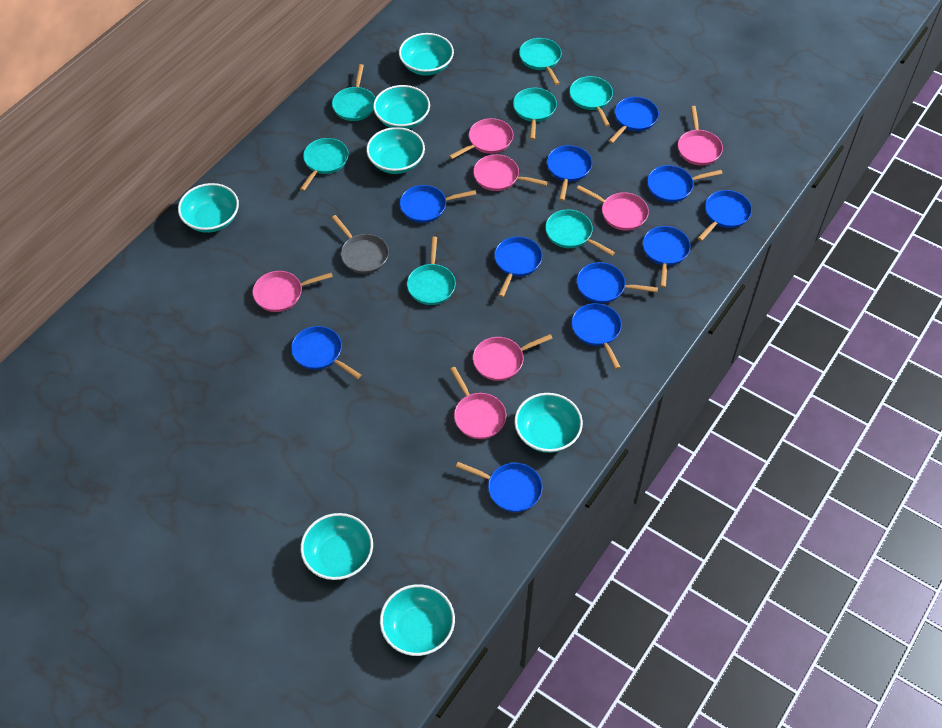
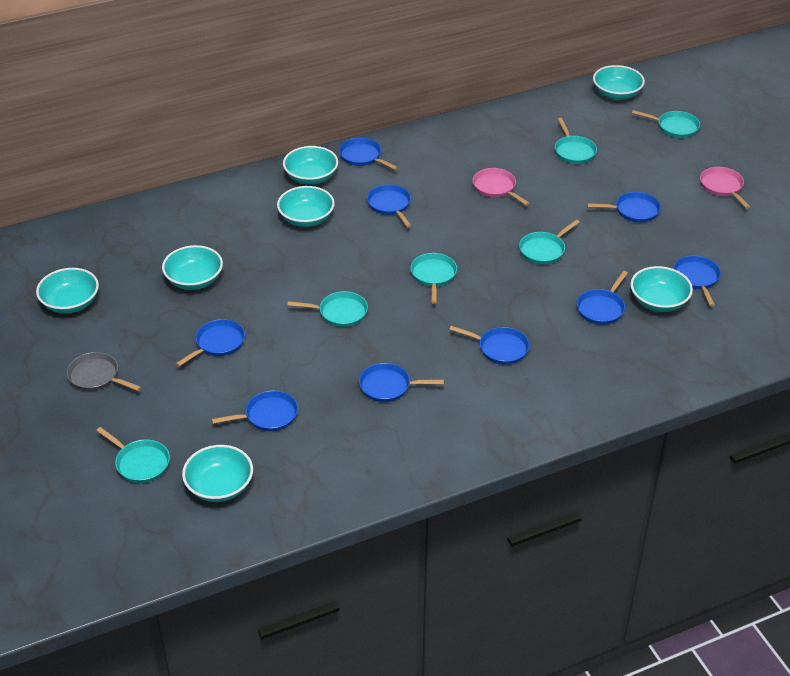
blue pan: 11 -> 9
pink pan: 7 -> 2
turquoise pan: 7 -> 6

